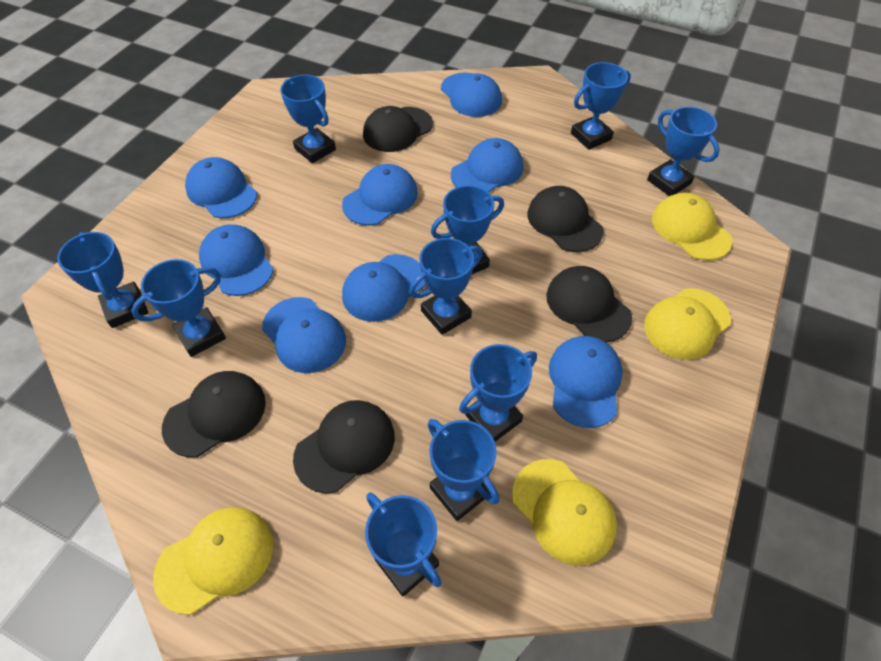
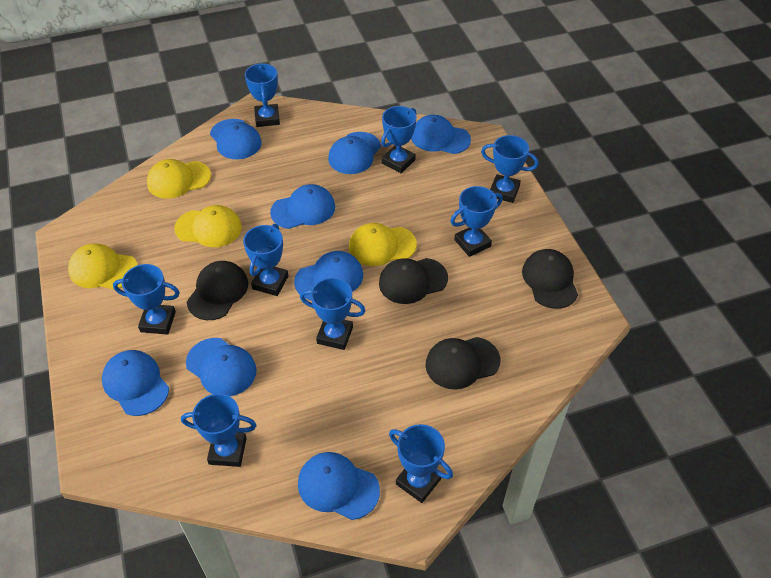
black cap: 5 -> 4
blue trophy: 10 -> 9

